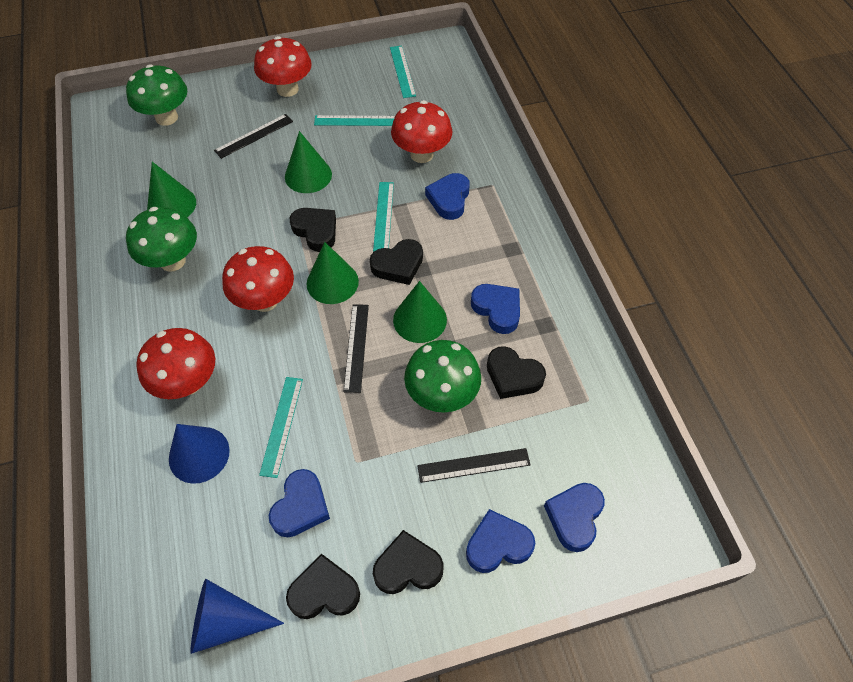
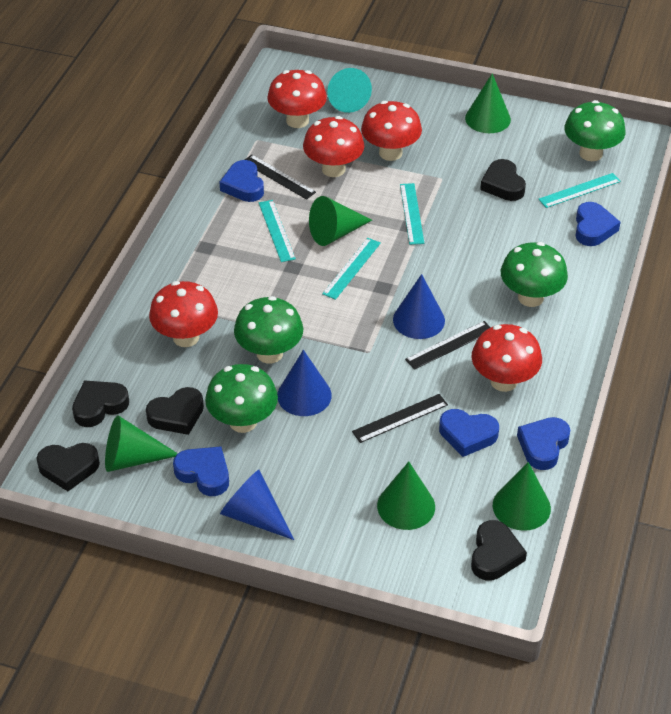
blue cone: 2 -> 3
green cone: 4 -> 5
green mushroom: 3 -> 4
red mushroom: 4 -> 5
turquoise cone: 0 -> 1

